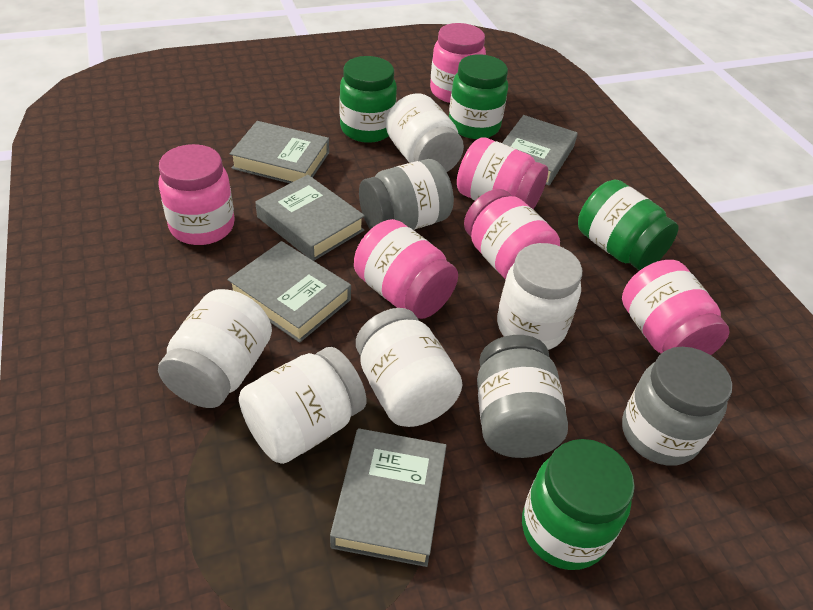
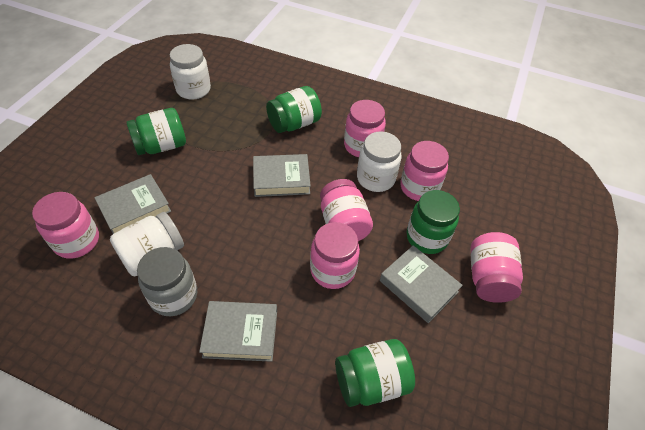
grey book: 5 -> 4
grey jar: 3 -> 1
white jar: 5 -> 3

